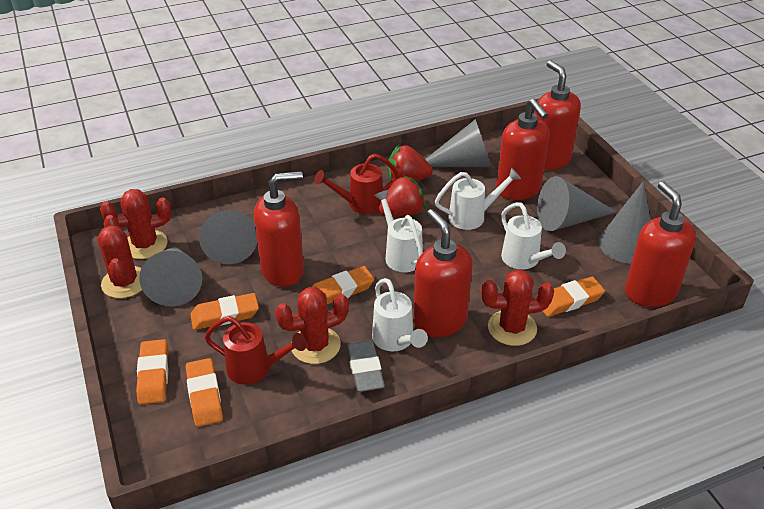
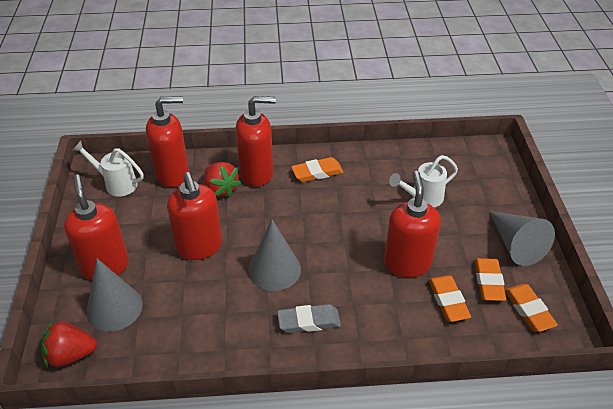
grey cone: 5 -> 3
orange eraser: 5 -> 4
red cactus: 4 -> 0
red watering can: 2 -> 0
white watering can: 4 -> 2

